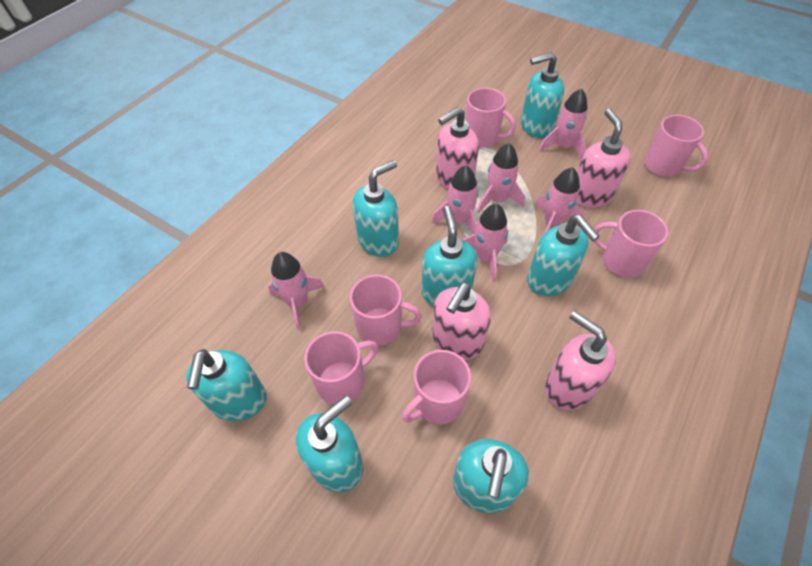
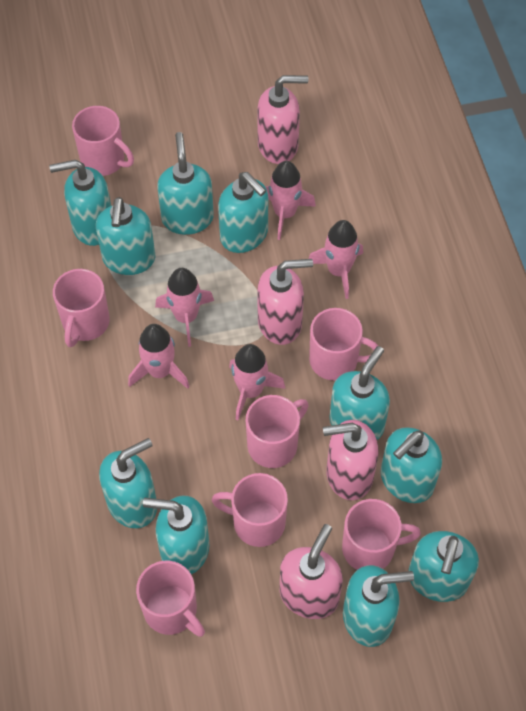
pink mug: 6 -> 7
pink rocket: 6 -> 5
turquoise soap dispenser: 7 -> 10

